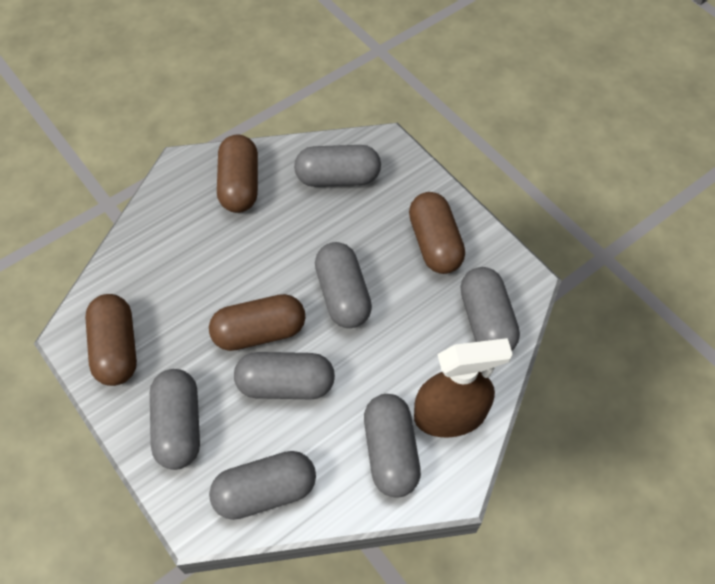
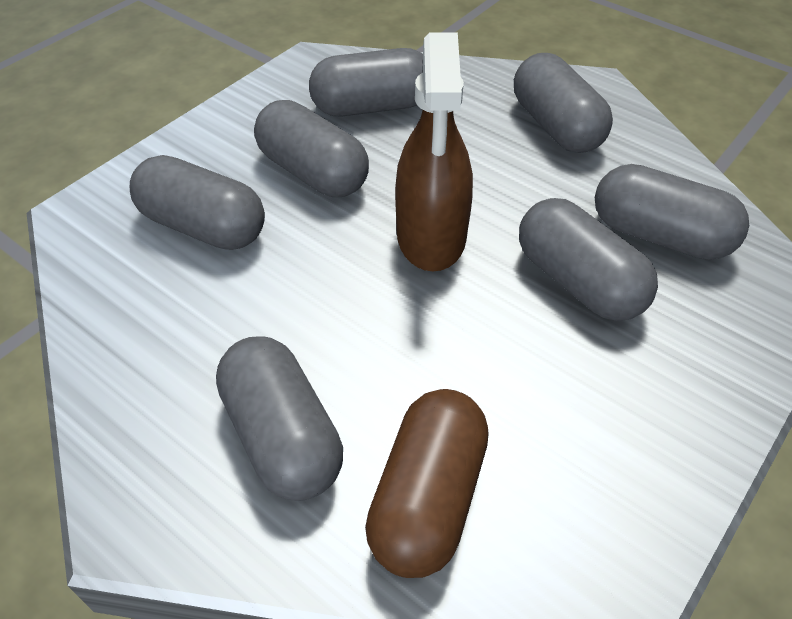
brown capsule: 4 -> 1

